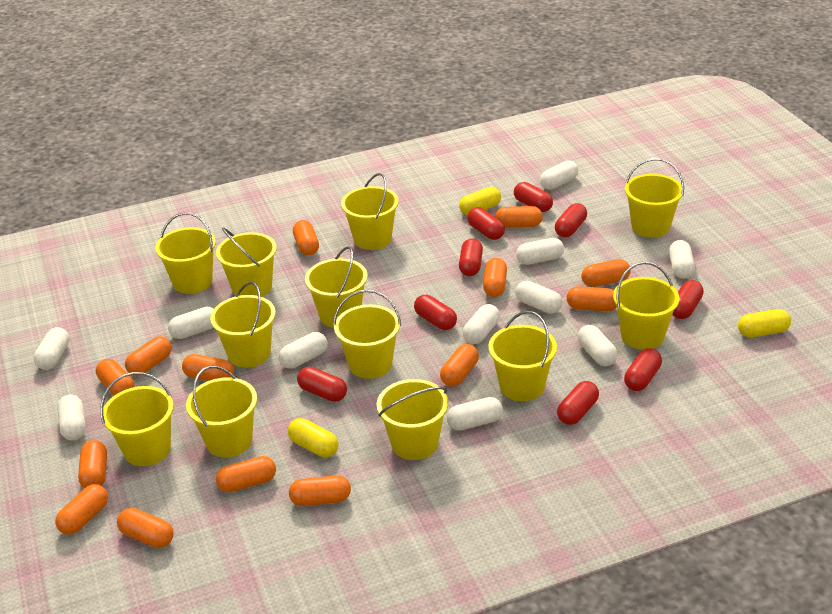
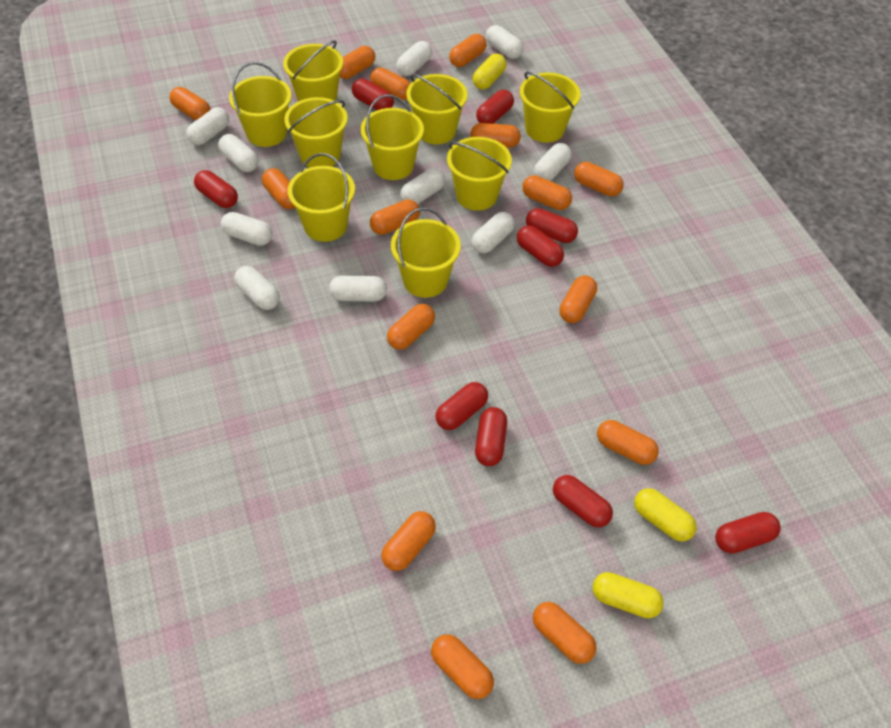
orange capsule: 14 -> 15
white capsule: 11 -> 10
yellow bucket: 12 -> 9

